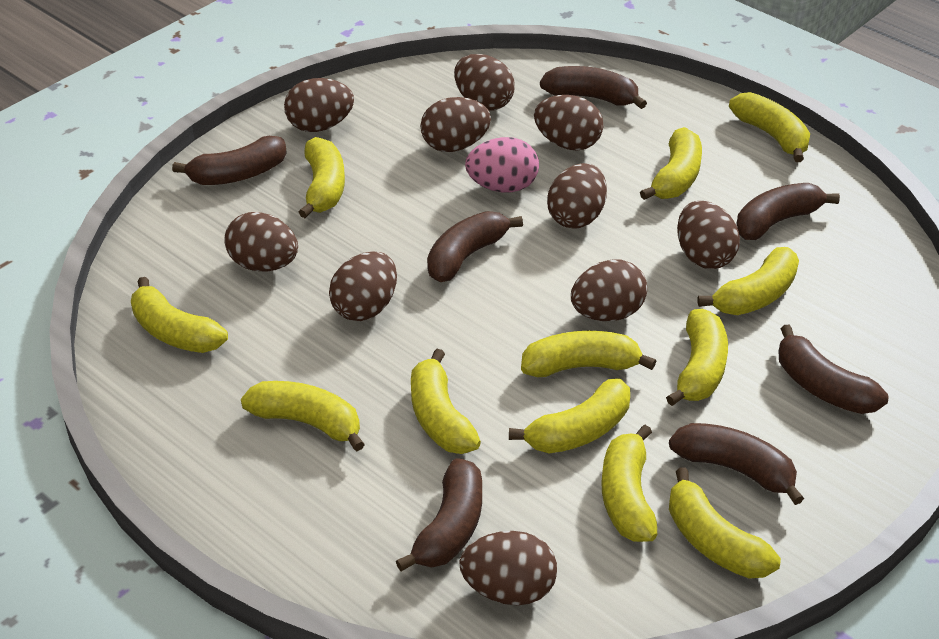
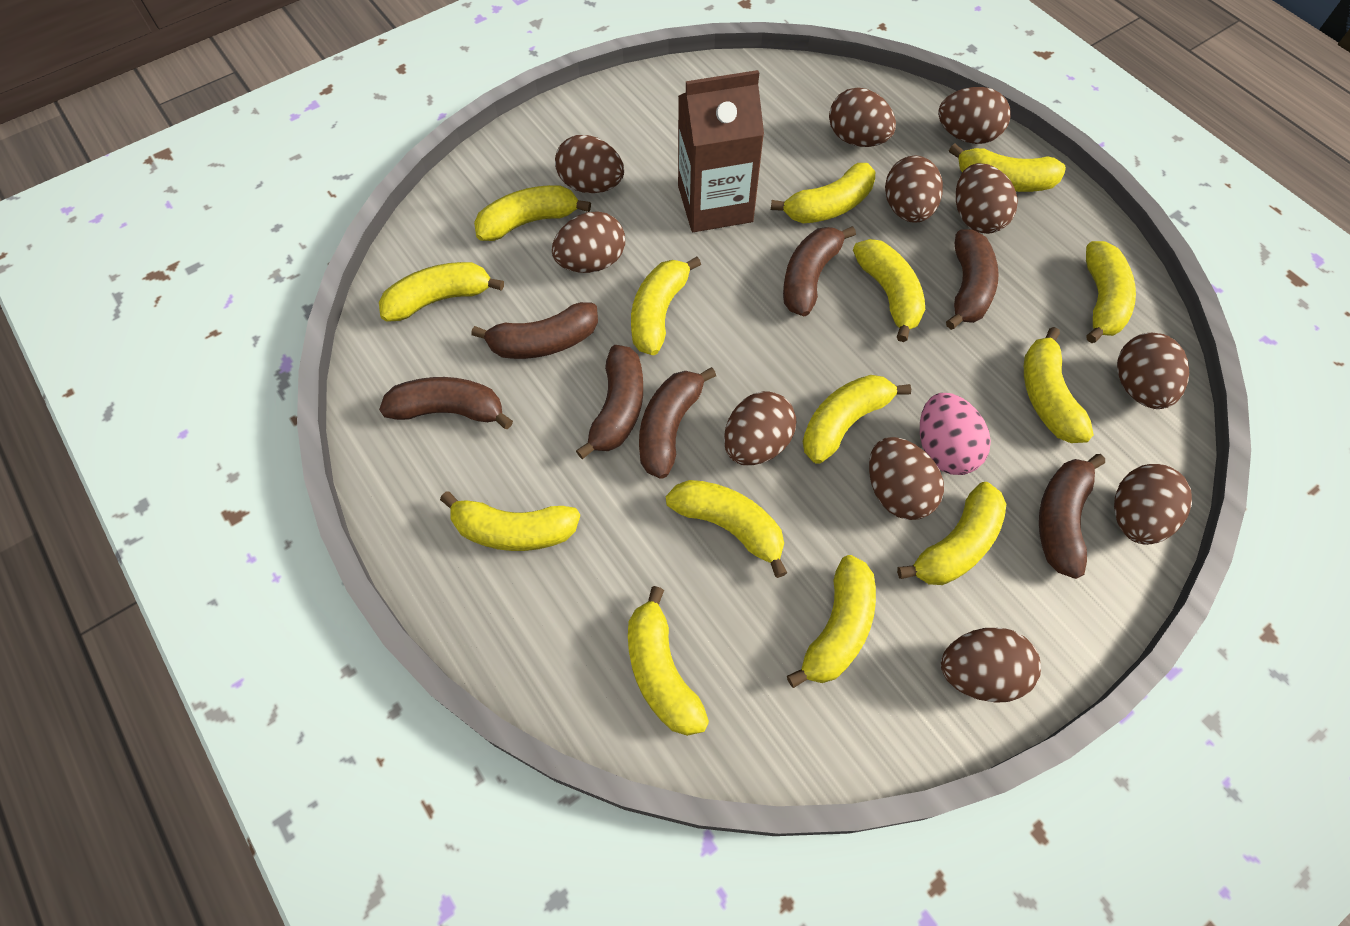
brown carton: 0 -> 1
brown egg: 10 -> 11
yellow banana: 12 -> 14

